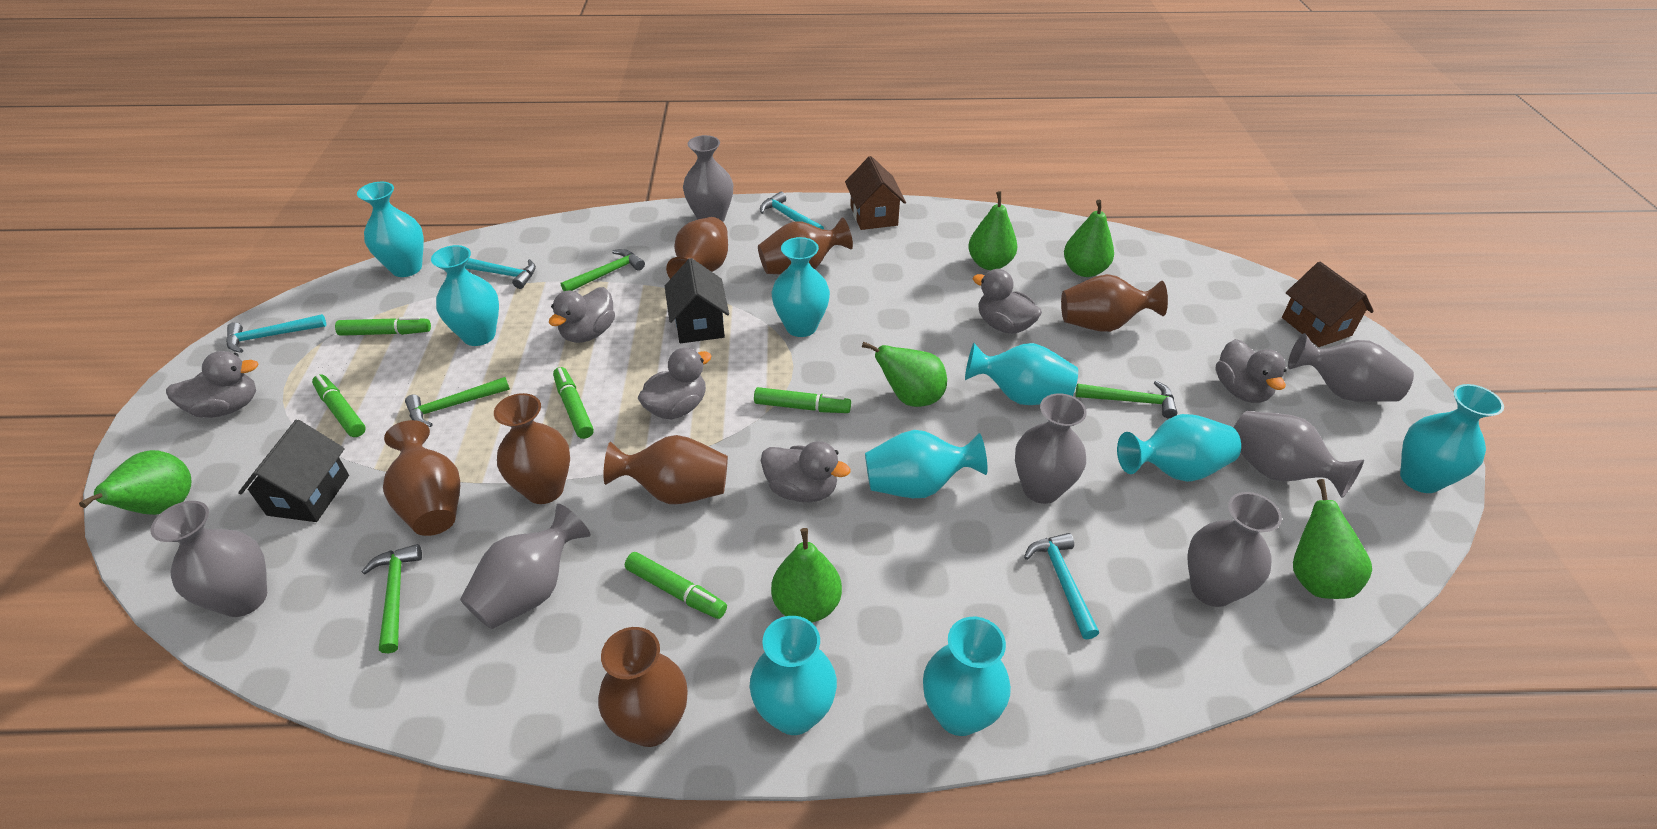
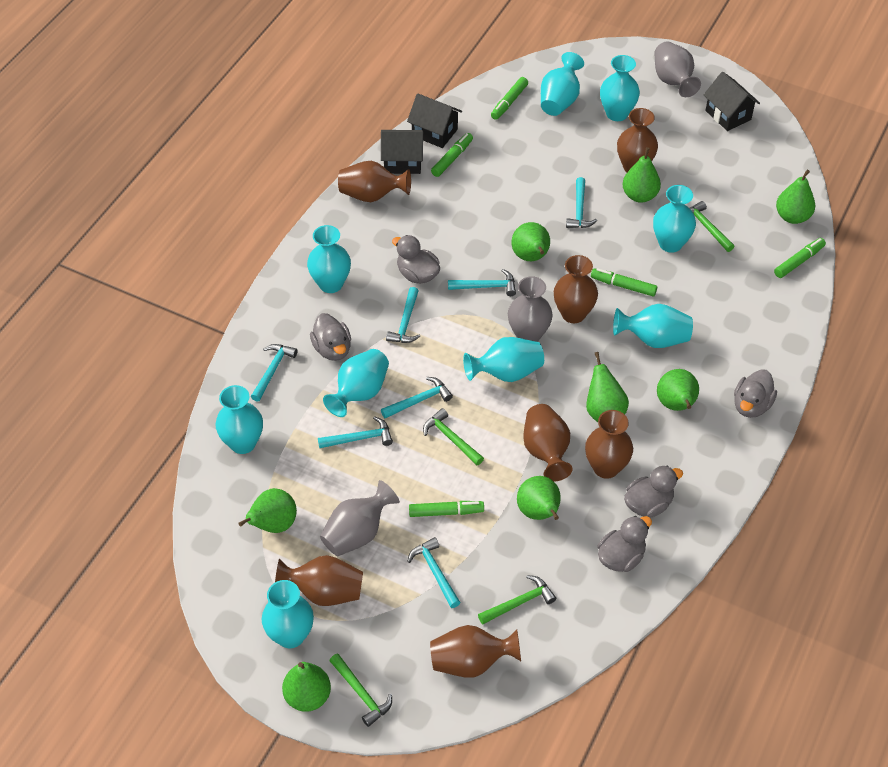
black house: 2 -> 3
brown house: 2 -> 0
green pear: 6 -> 8
grey duck: 6 -> 5
grey vase: 7 -> 3
turquoise hammer: 4 -> 7

